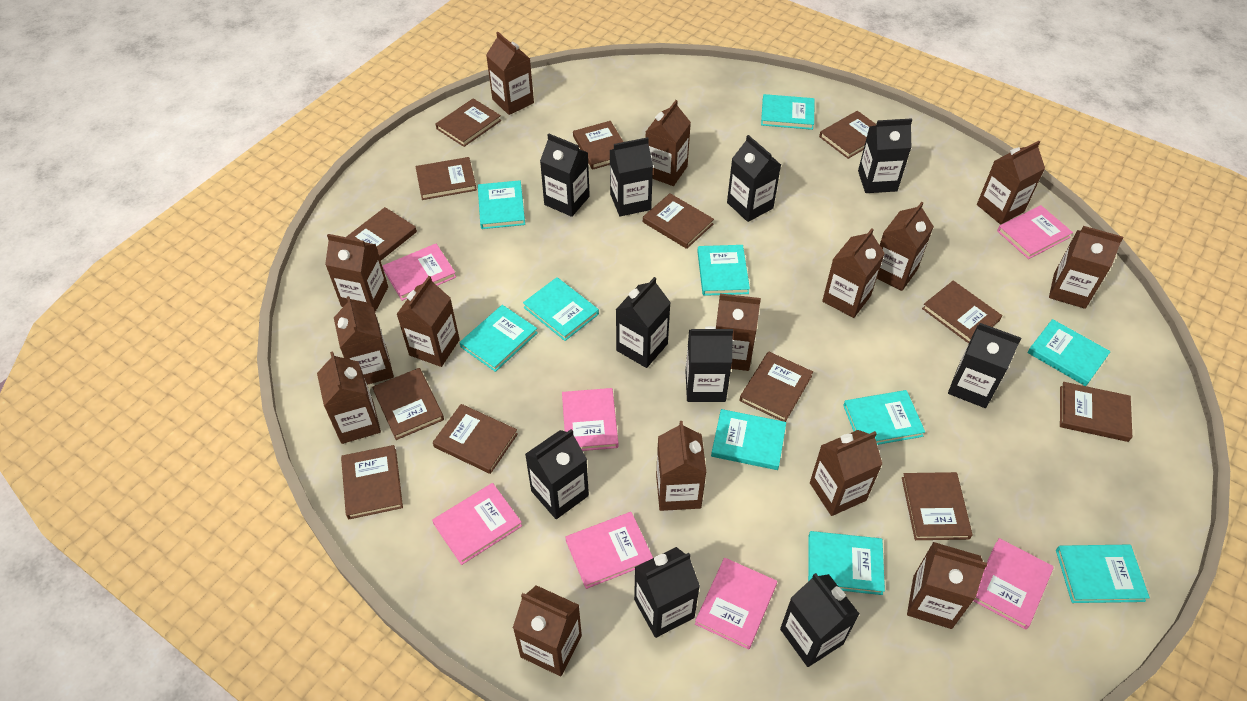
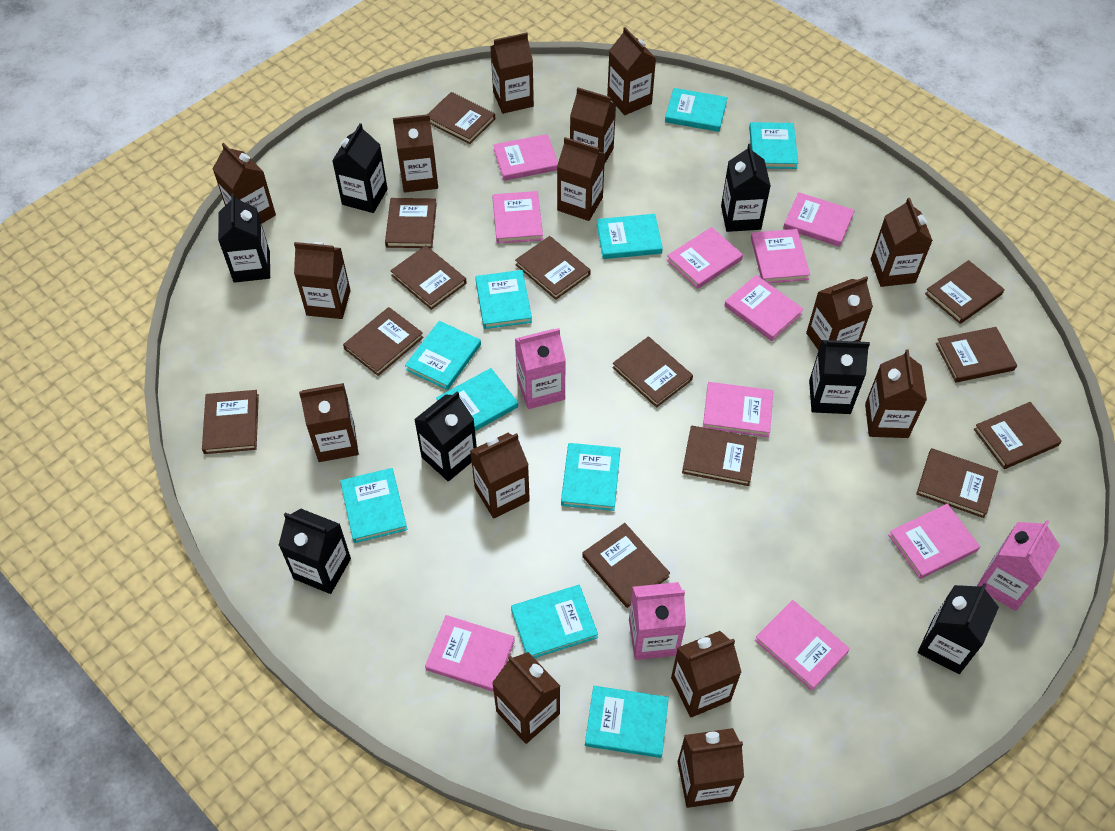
black carton: 10 -> 7
pink book: 7 -> 10
pink carton: 0 -> 3

